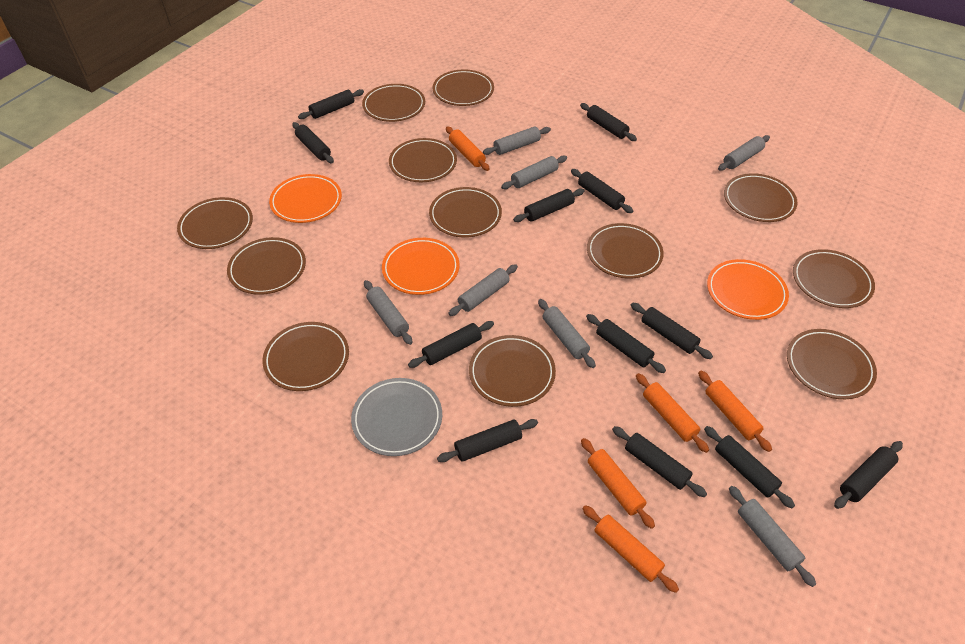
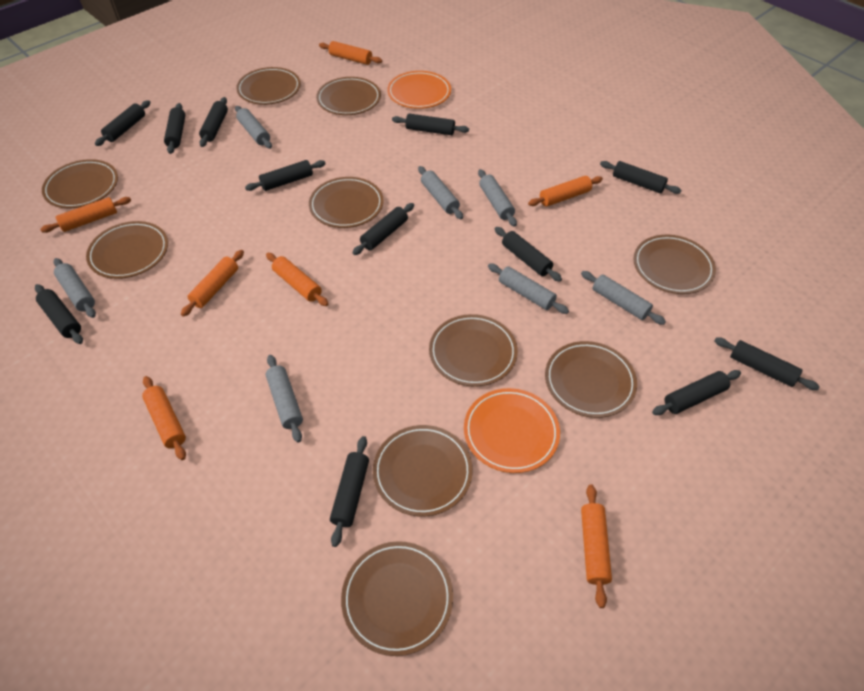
brown plate: 12 -> 10
grey plate: 1 -> 0
orange plate: 3 -> 2
orange rolling pin: 5 -> 7

